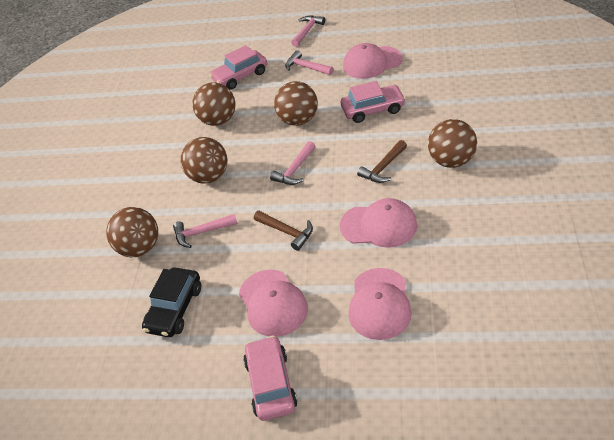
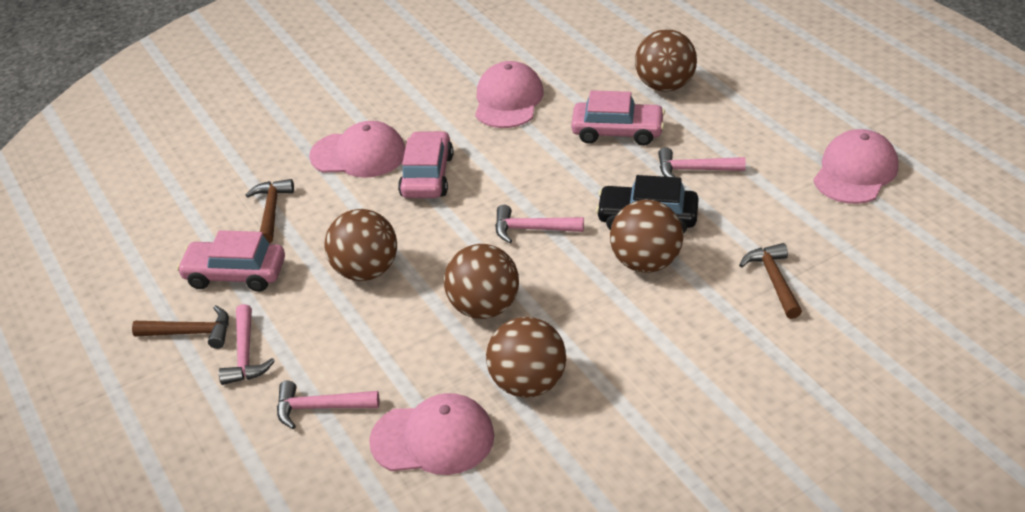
brown hammer: 2 -> 3

